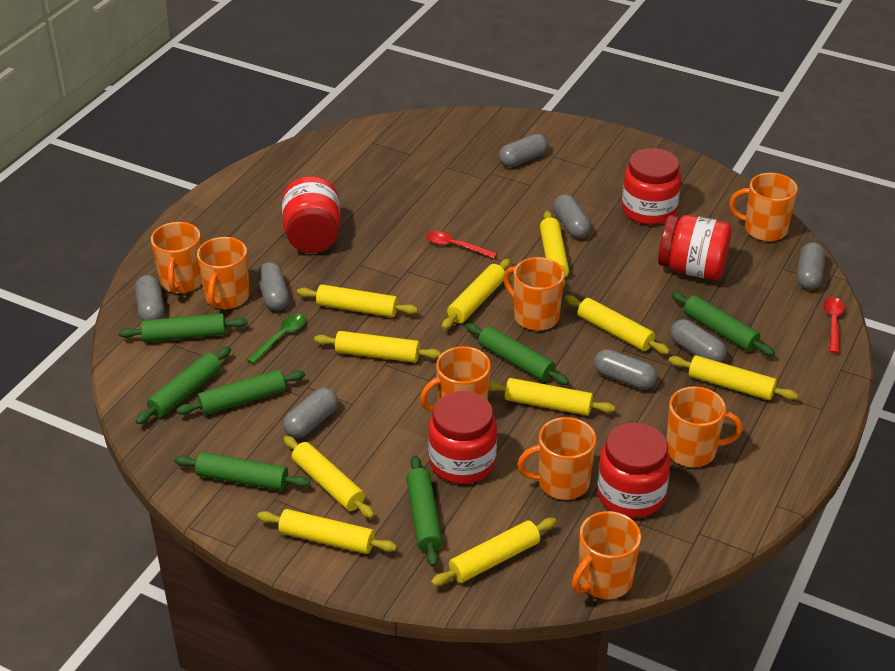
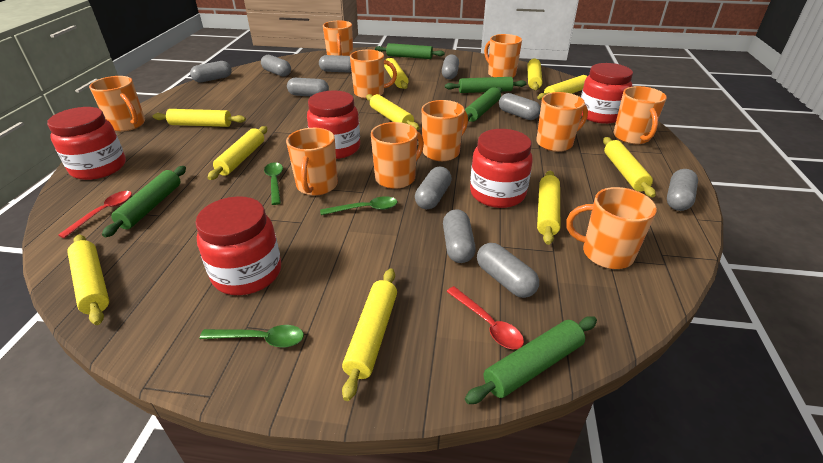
green rolling pin: 7 -> 5
green spoon: 1 -> 3
grey capsule: 8 -> 10
orange mug: 8 -> 10

